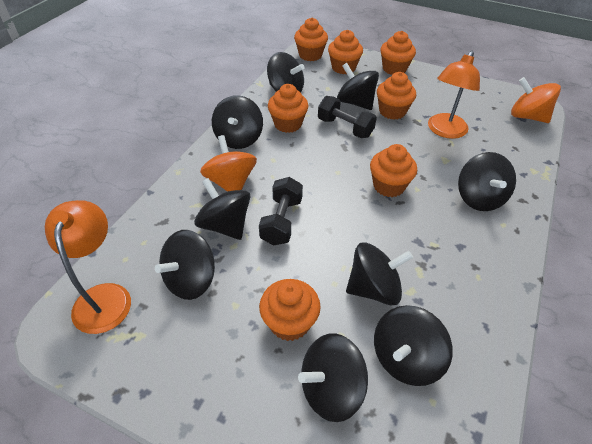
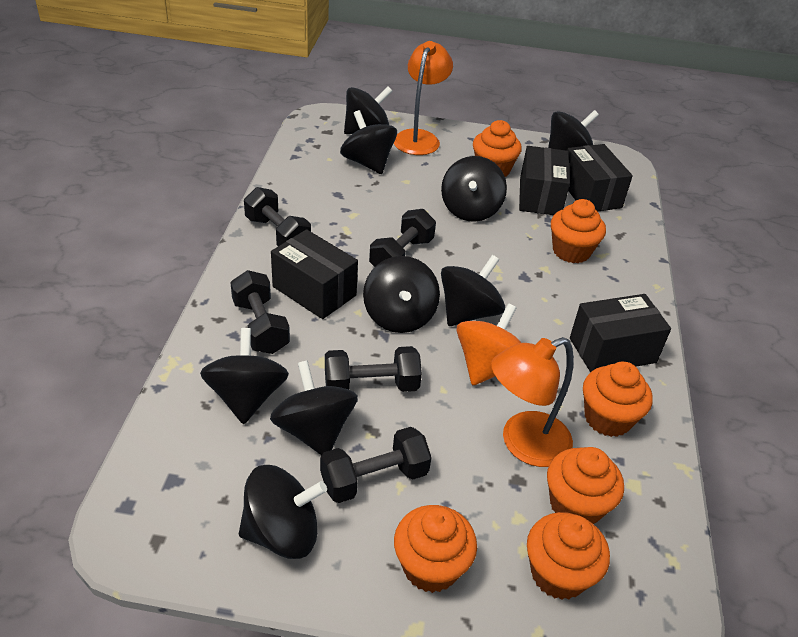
black box: 0 -> 4
black dumbbell: 2 -> 5
orange cupcake: 7 -> 6
orange spinning top: 2 -> 1

